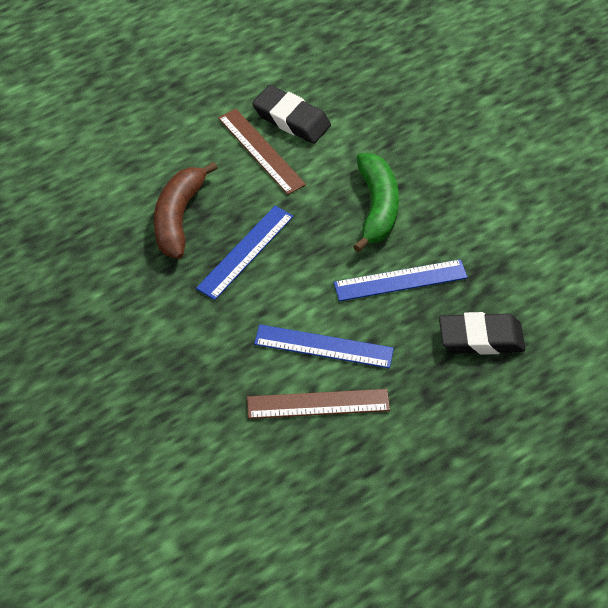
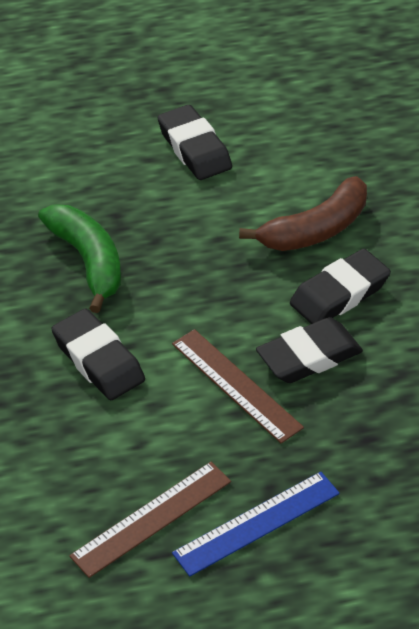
black eraser: 2 -> 4
blue ruler: 3 -> 1

